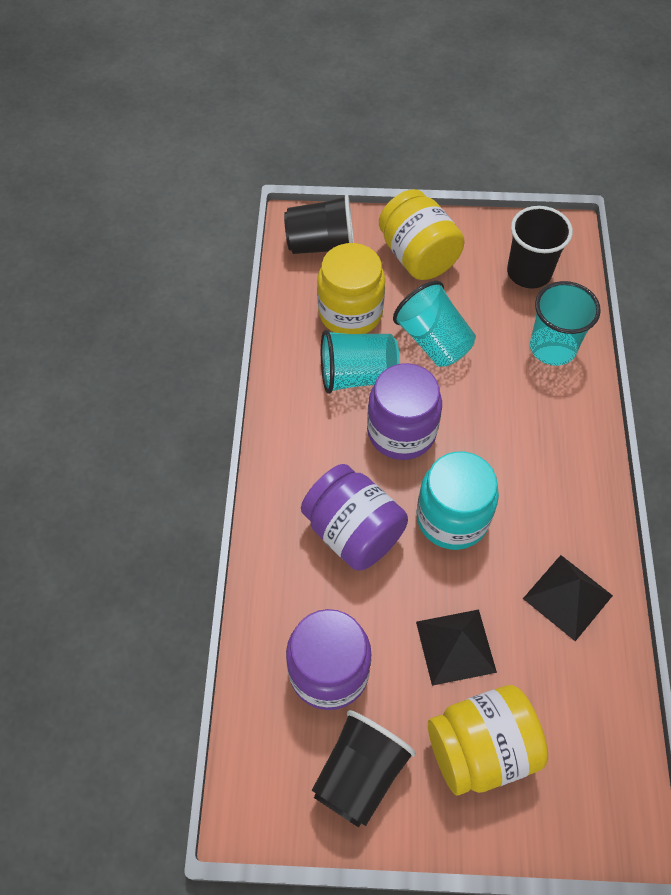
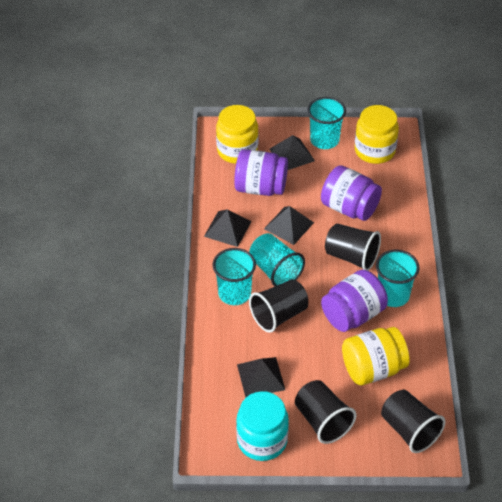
black cup: 3 -> 4
black pyramid: 2 -> 4
turquoise cup: 3 -> 4

